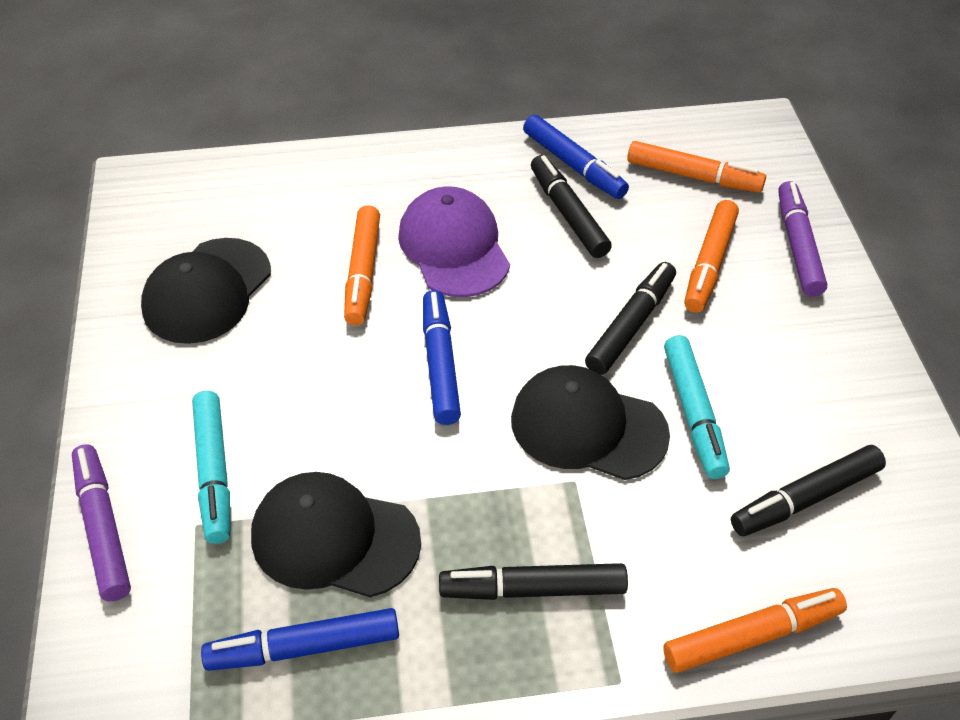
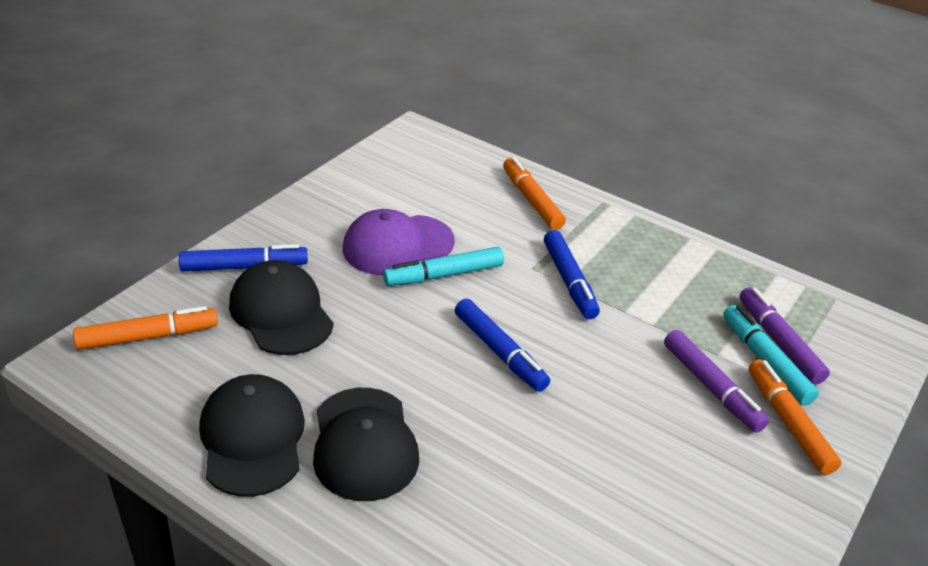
black marker: 4 -> 0
orange marker: 4 -> 3

